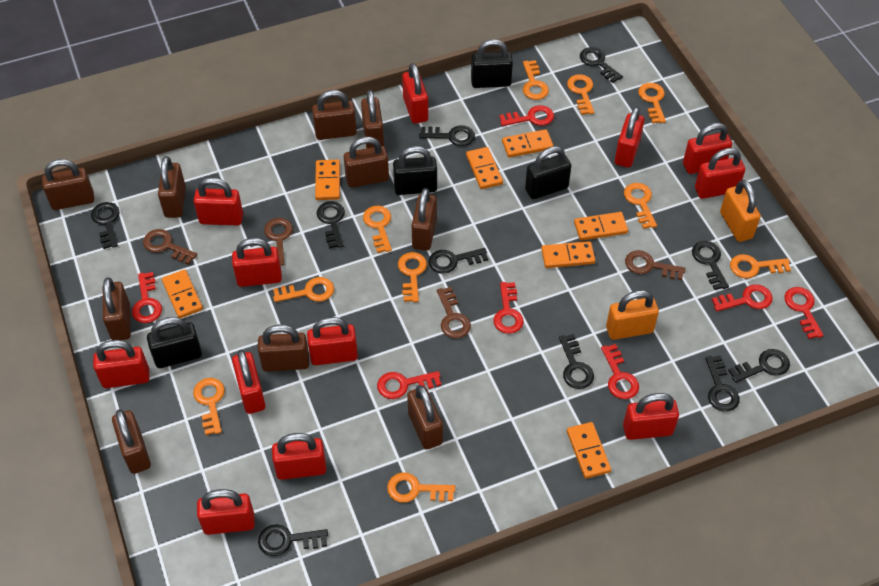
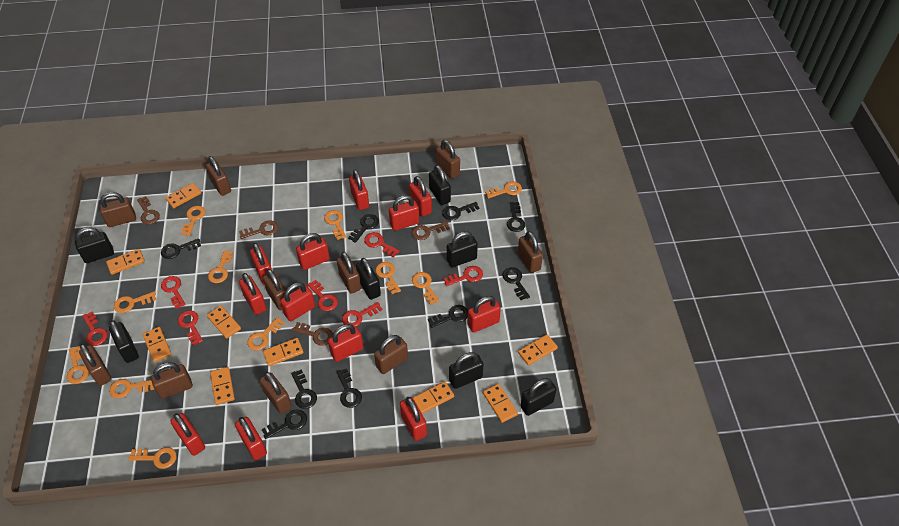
black key: 10 -> 9
black padlock: 4 -> 7
orange domino: 7 -> 9
orange key: 10 -> 11
orange padlock: 2 -> 0

